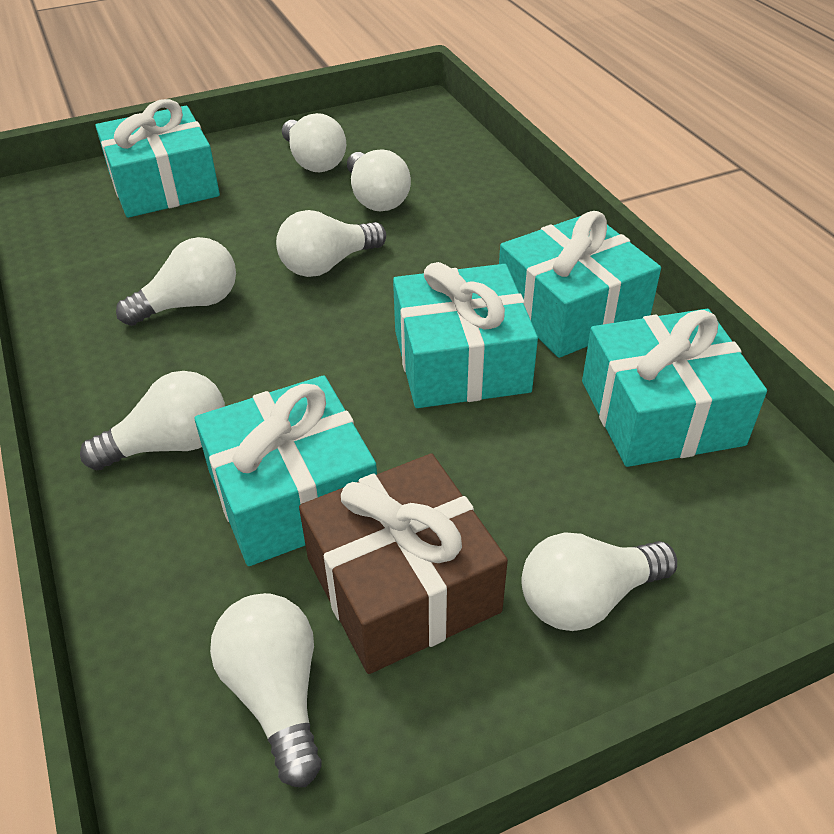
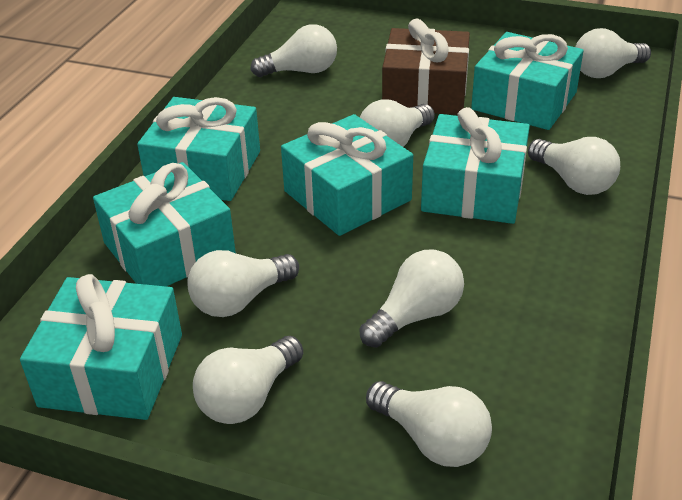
turquoise gift: 5 -> 6
white light bulb: 7 -> 8

